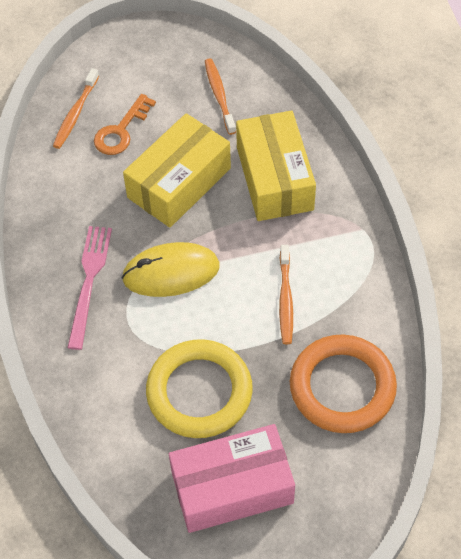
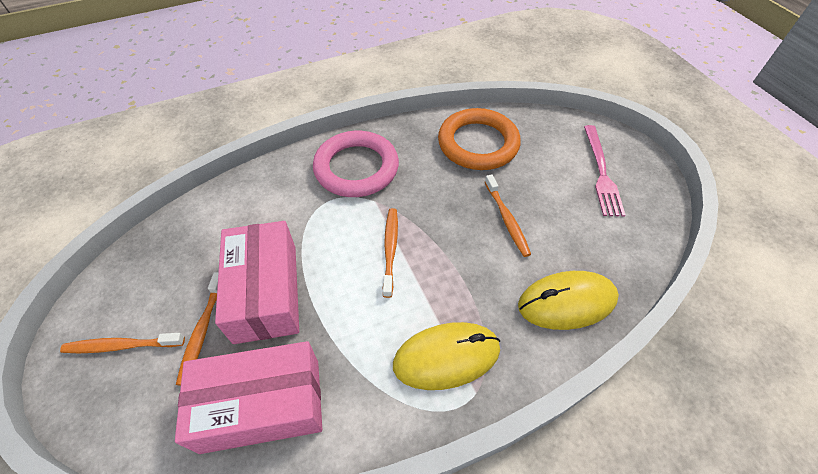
orange key: 1 -> 0
orange toothbrush: 3 -> 4
pink box: 1 -> 2
pink ring: 0 -> 1
yellow box: 2 -> 0
yellow mouse: 1 -> 2
yellow ring: 1 -> 0

